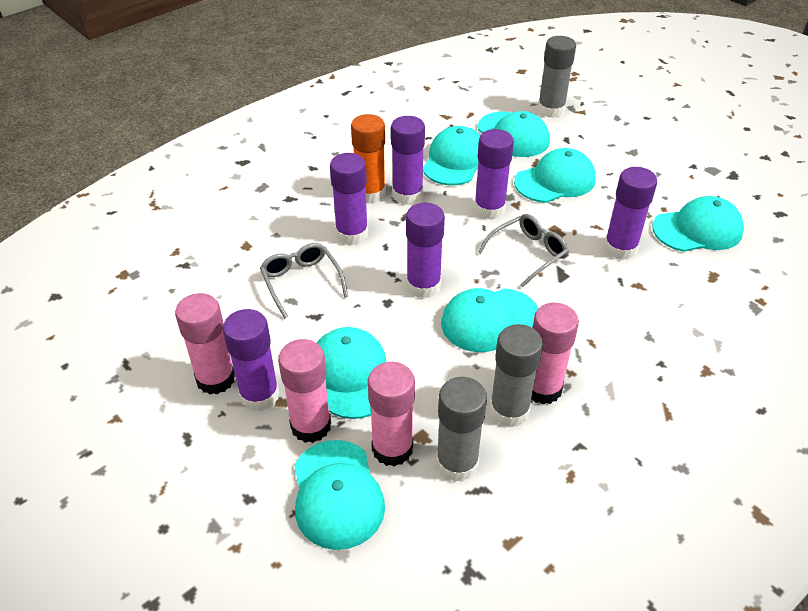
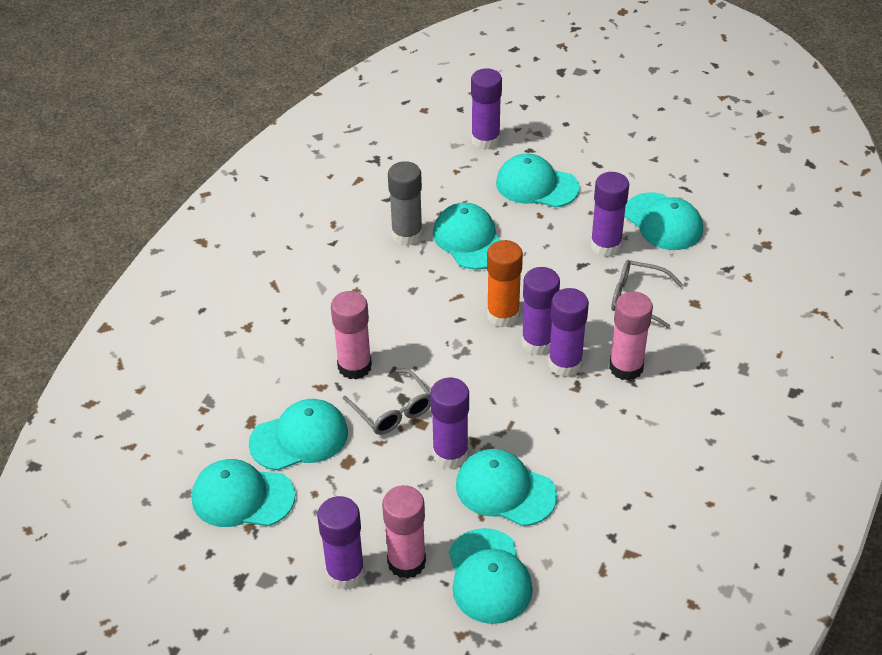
grey glue stick: 3 -> 1
pink glue stick: 4 -> 3

